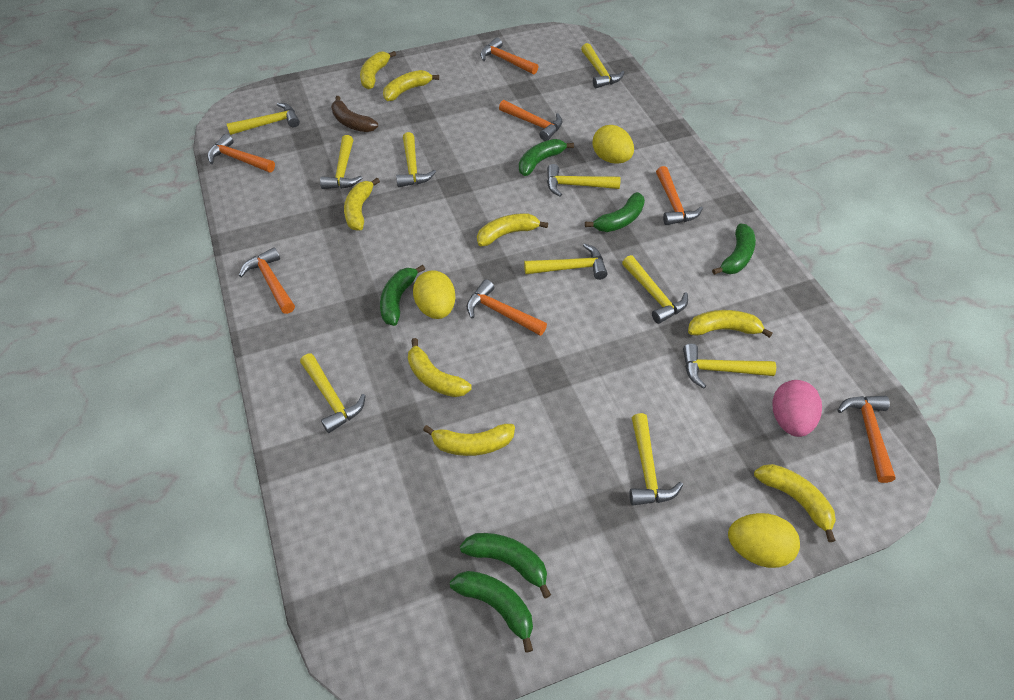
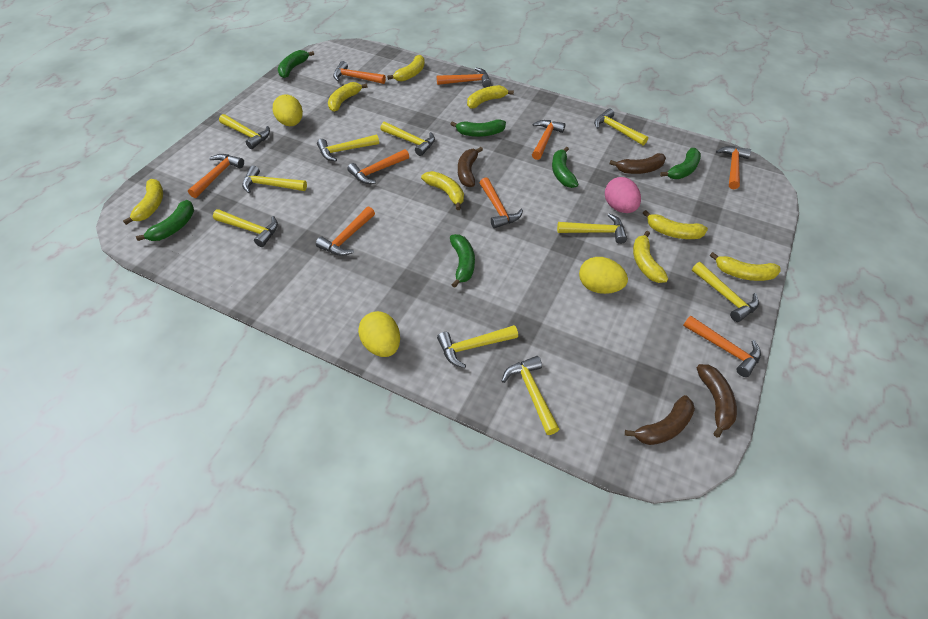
brown banana: 1 -> 4
orange hammer: 7 -> 9

